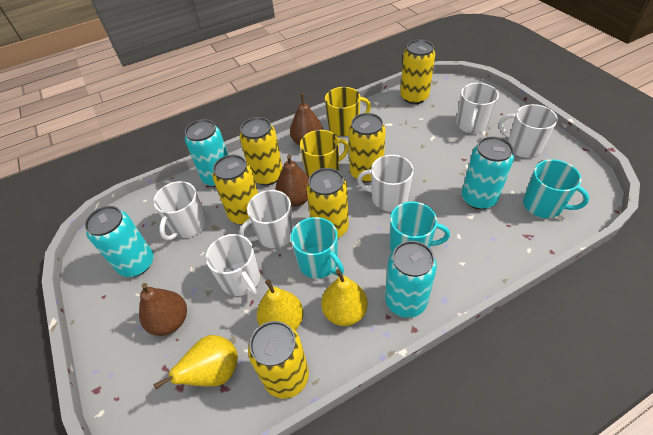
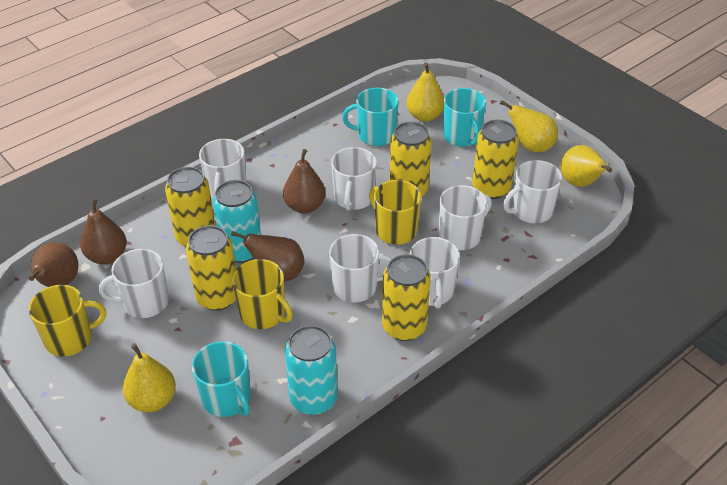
brown pear: 3 -> 4
turquoise can: 4 -> 2
white mug: 6 -> 7
yellow can: 6 -> 5
yellow mug: 2 -> 3
yellow pear: 3 -> 4

